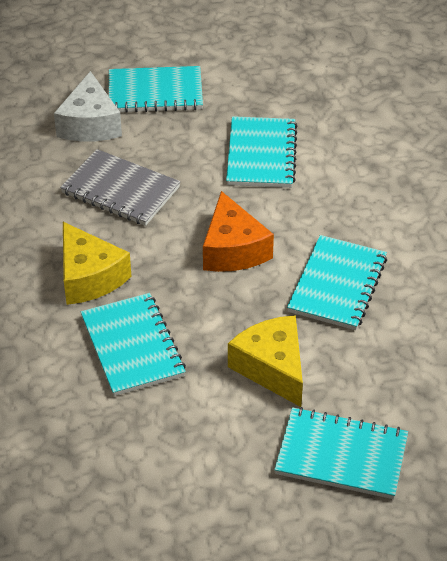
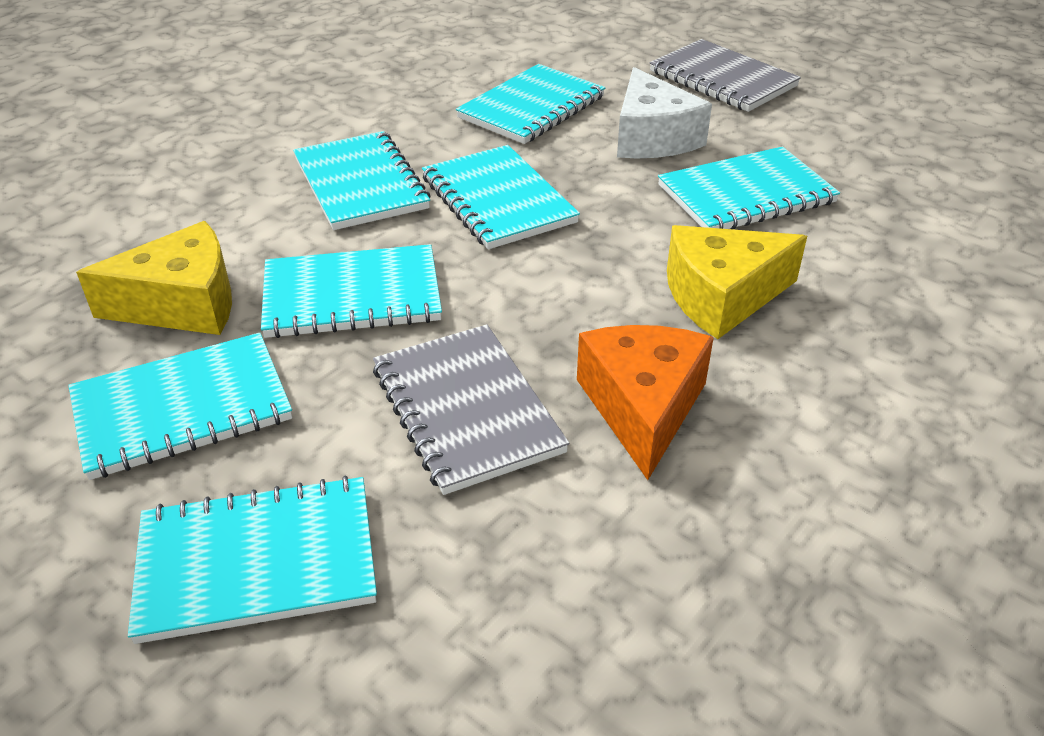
grey notebook: 1 -> 2
turquoise notebook: 5 -> 7

